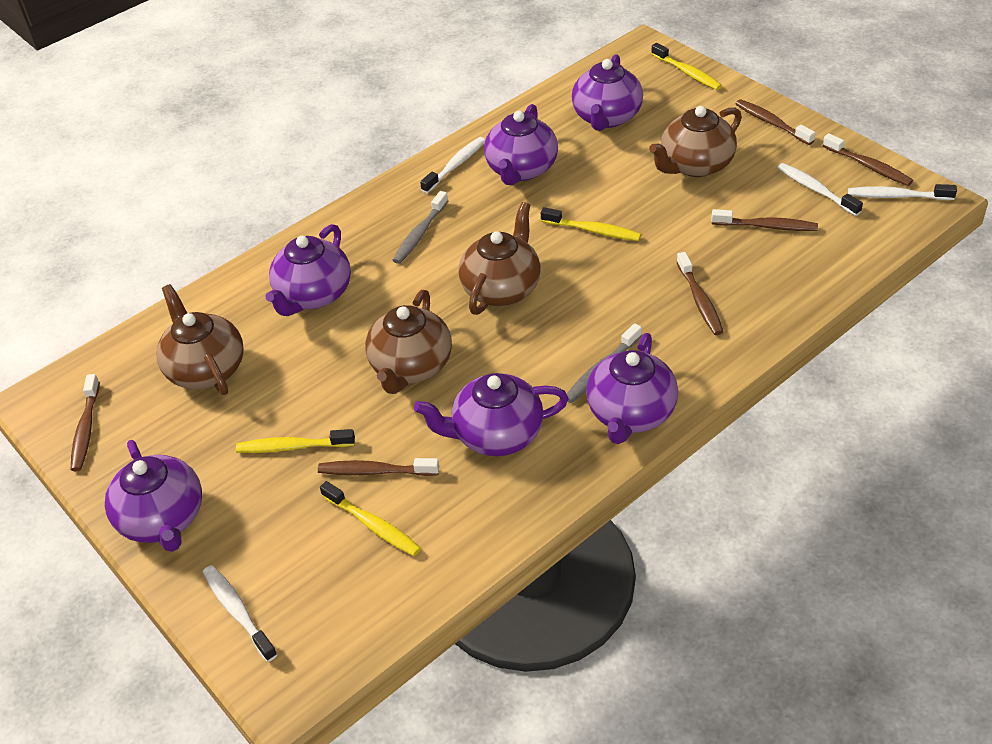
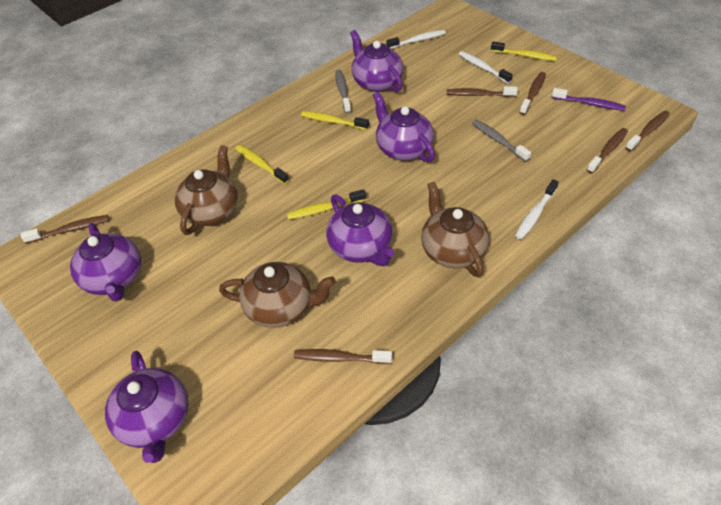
brown teapot: 4 -> 3
purple teapot: 6 -> 5
purple toothbrush: 0 -> 1
white toothbrush: 4 -> 3

